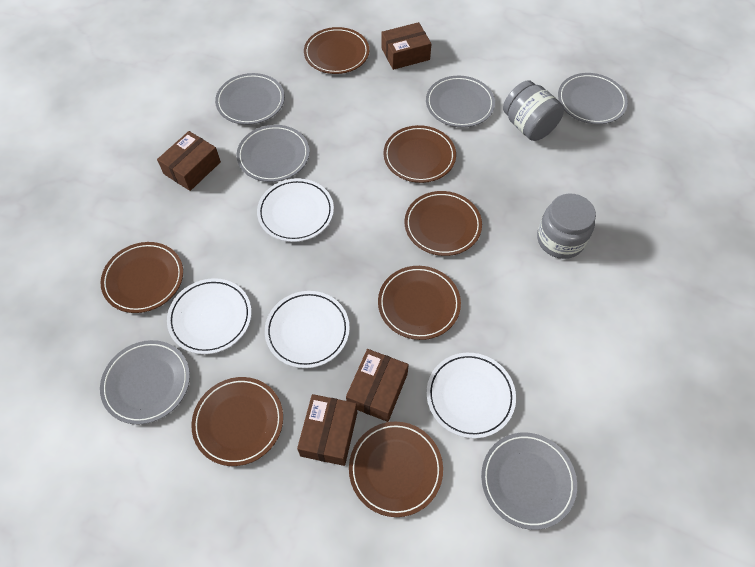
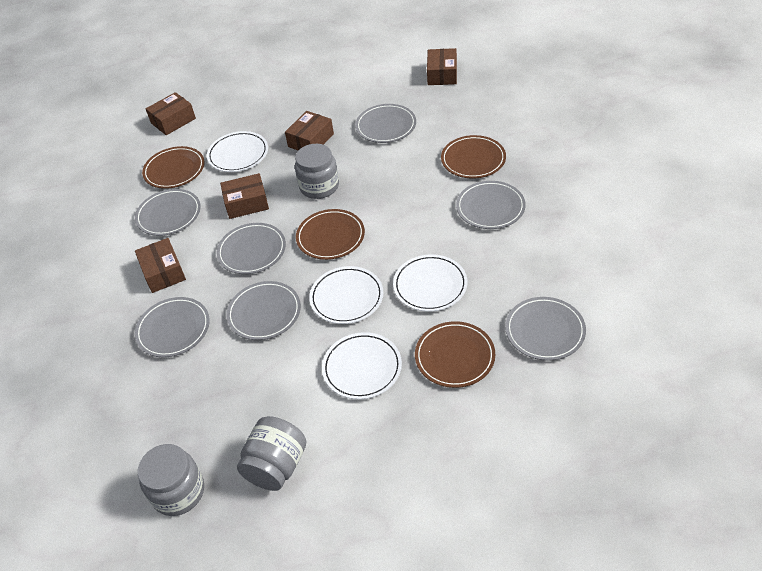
brown box: 4 -> 5
brown plate: 7 -> 4
grey jar: 2 -> 3
grey plate: 6 -> 7

